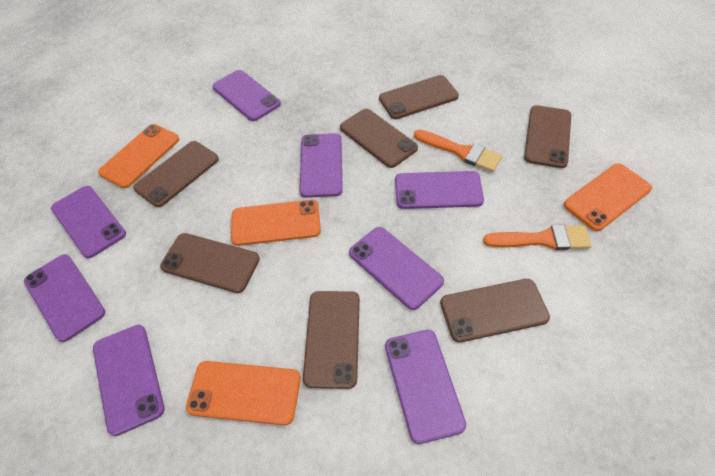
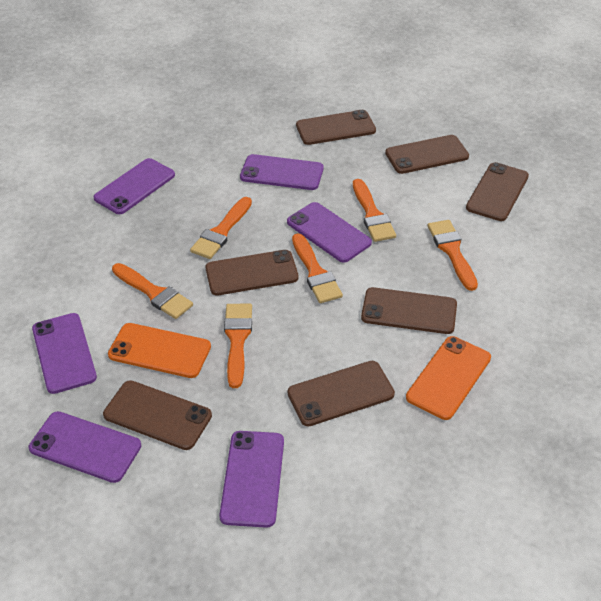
orange brush: 2 -> 6
orange phone: 4 -> 2
purple phone: 8 -> 6

